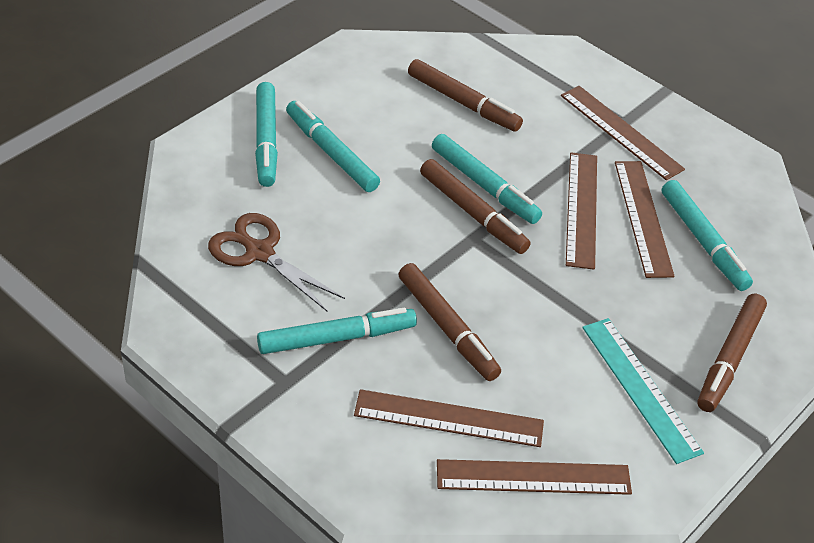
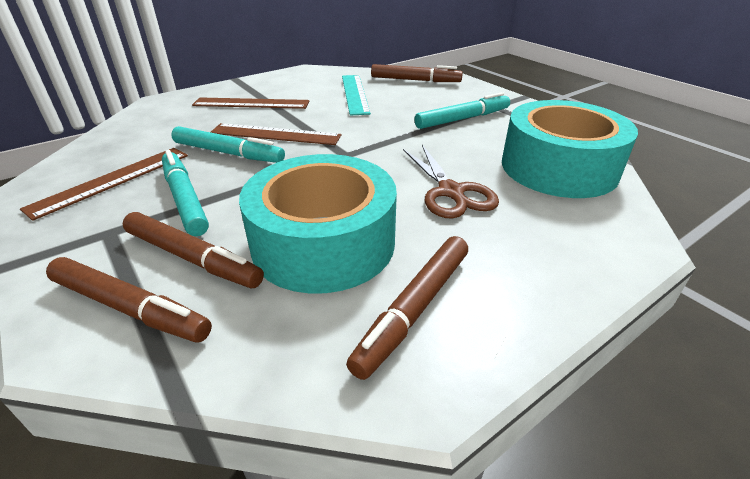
brown ruler: 5 -> 3
turquoise marker: 5 -> 3
turquoise tape: 0 -> 2

